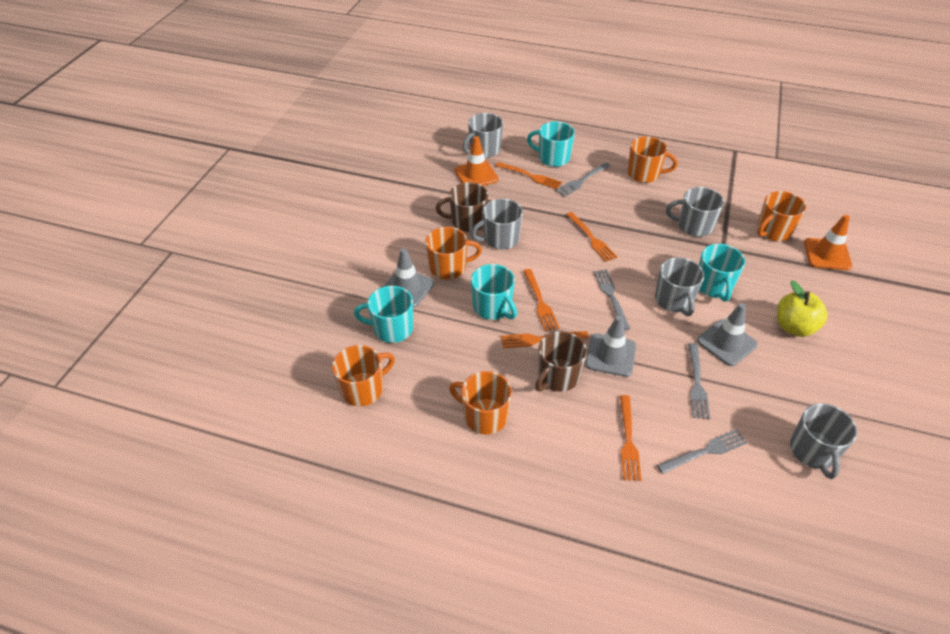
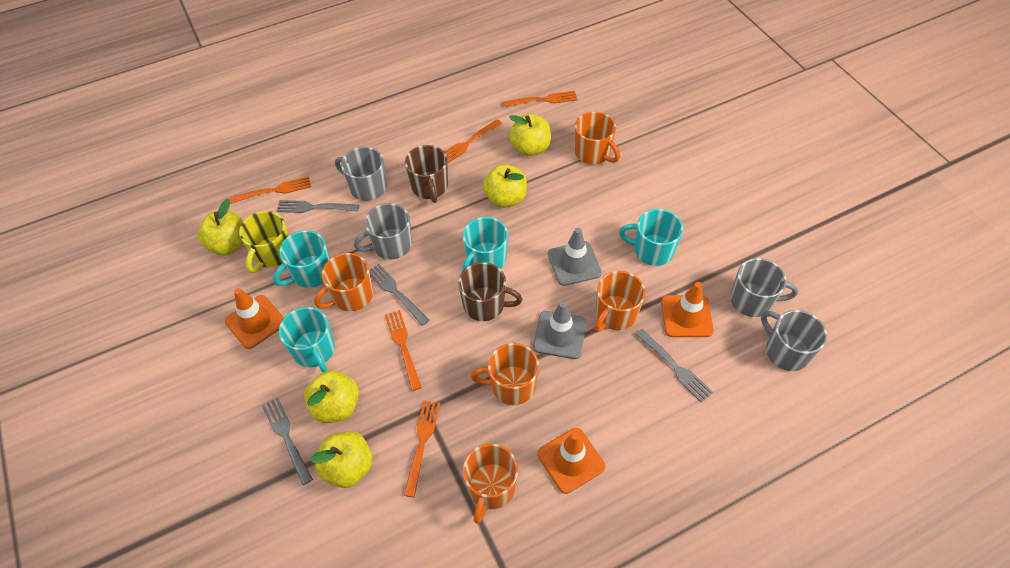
grey mug: 5 -> 4
grey traffic cone: 3 -> 2
orange traffic cone: 2 -> 3
yellow apple: 1 -> 5
yellow mug: 0 -> 1

